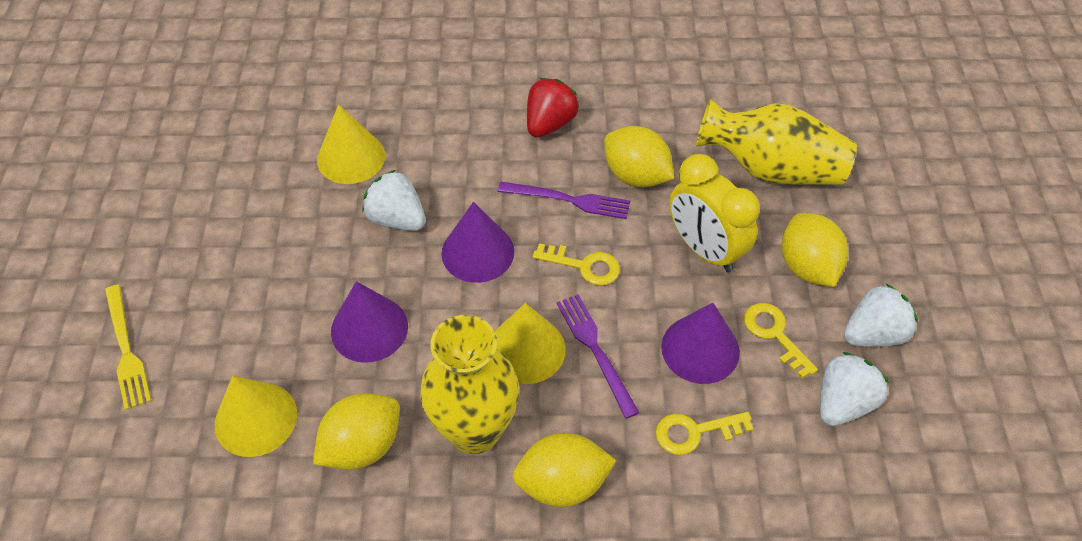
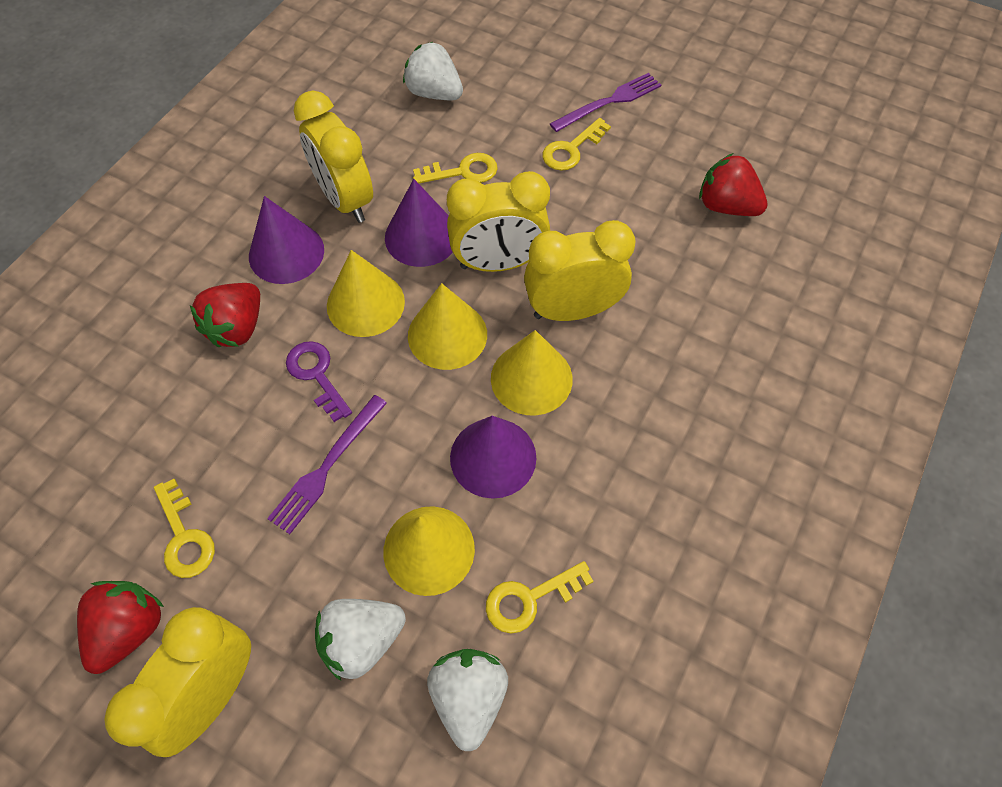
purple key: 0 -> 1
red strawberry: 1 -> 3
yellow clock: 1 -> 4
yellow cone: 3 -> 4
yellow fork: 1 -> 0
yellow key: 3 -> 4
yellow lemon: 4 -> 0
yellow vase: 2 -> 0

